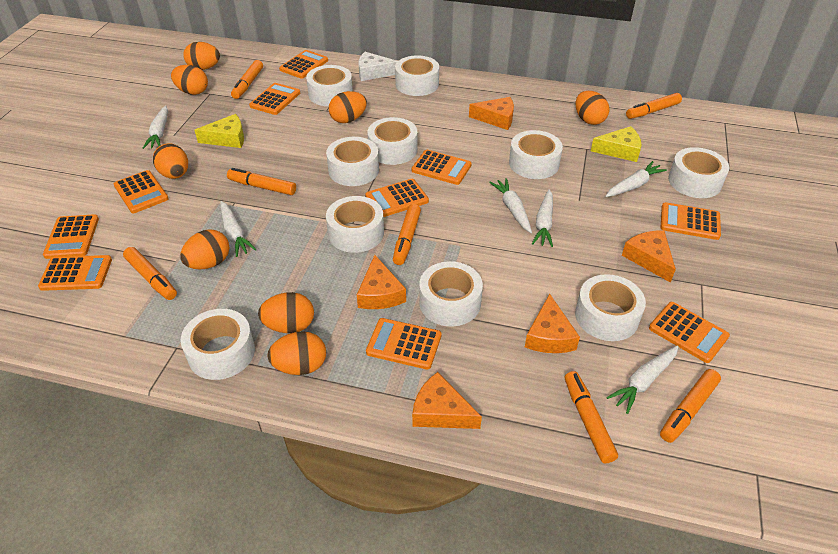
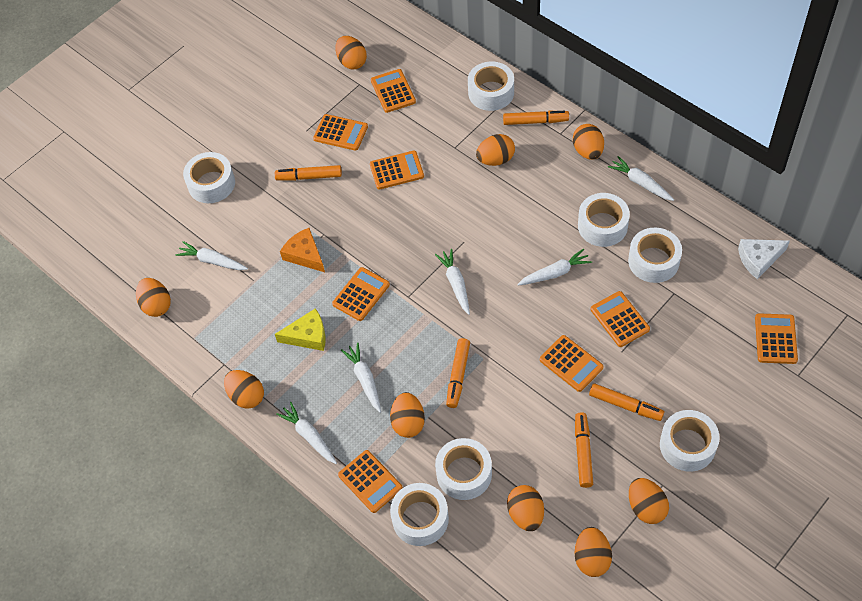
orange calculator: 10 -> 8
orange cheese: 5 -> 1
orange egg: 8 -> 9
orange marker: 7 -> 5
white tape: 10 -> 7
yellow cheese: 2 -> 1

